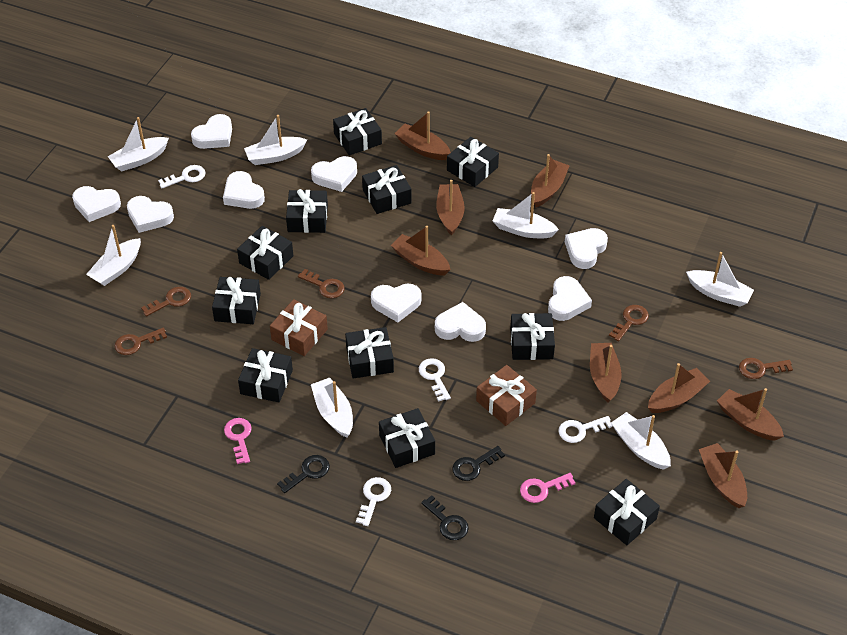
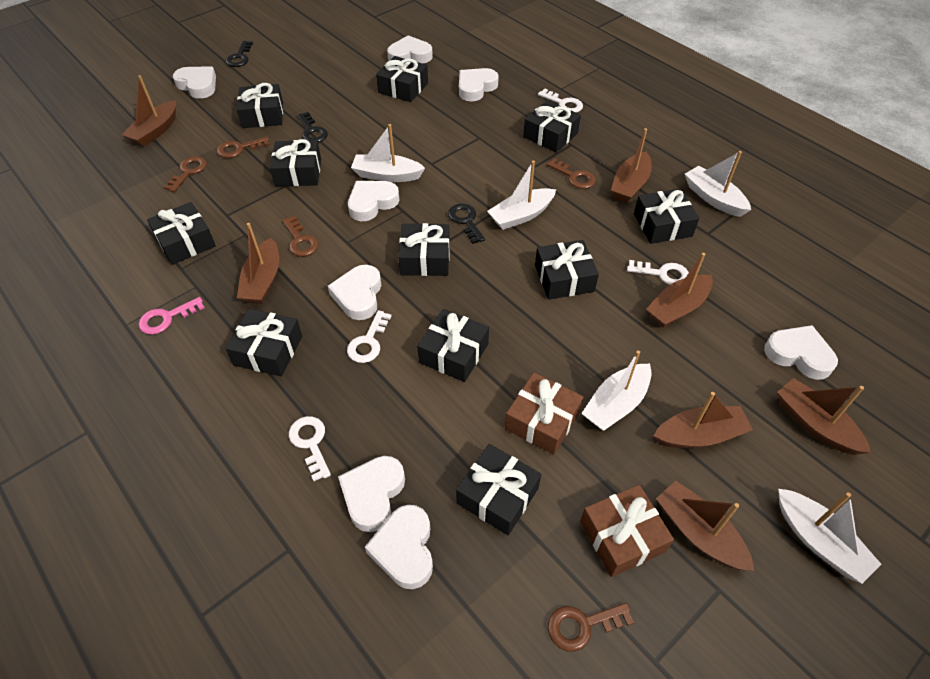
brown boat: 8 -> 7
pink key: 2 -> 1
white boat: 7 -> 5
white heart: 9 -> 8

